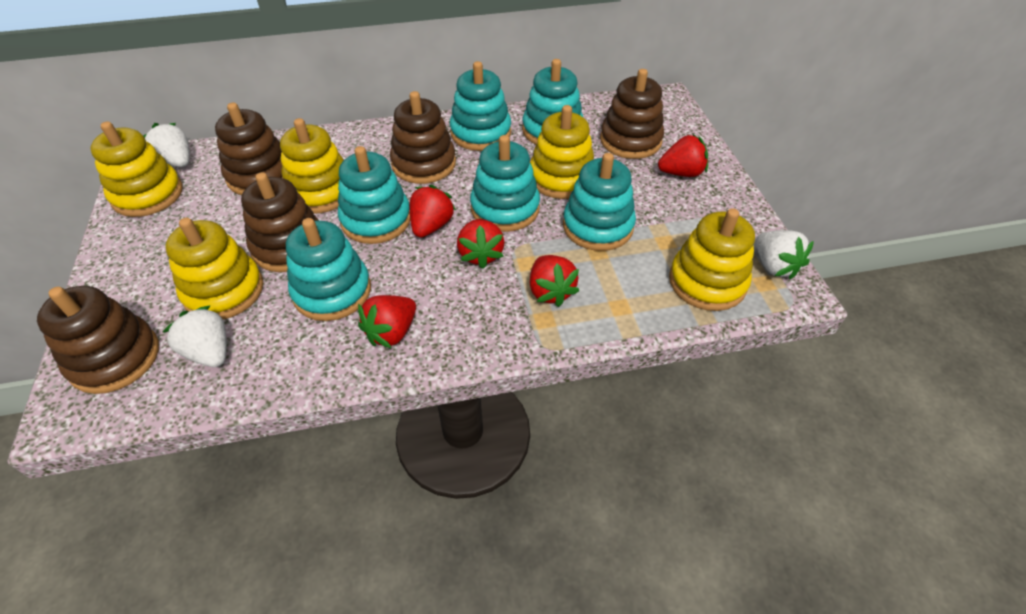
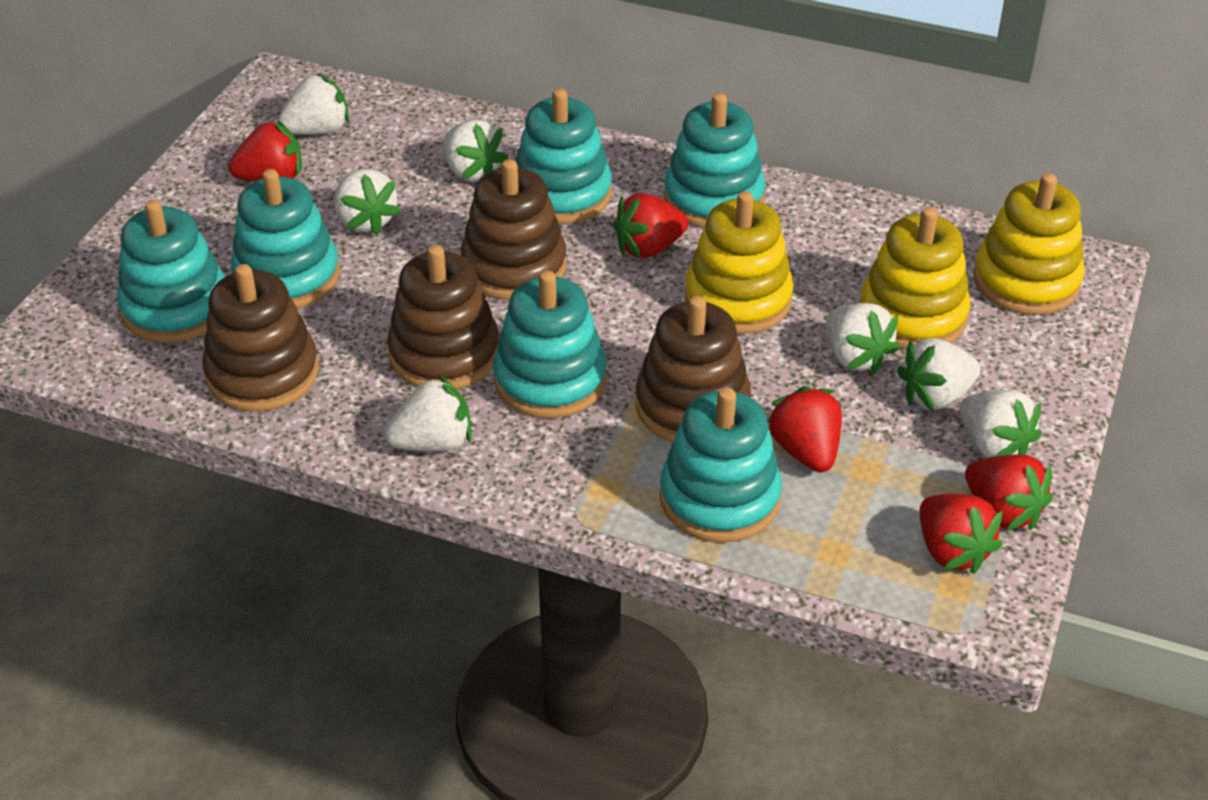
brown stacking toy: 5 -> 4
white strawberry: 3 -> 7
yellow stacking toy: 5 -> 3

